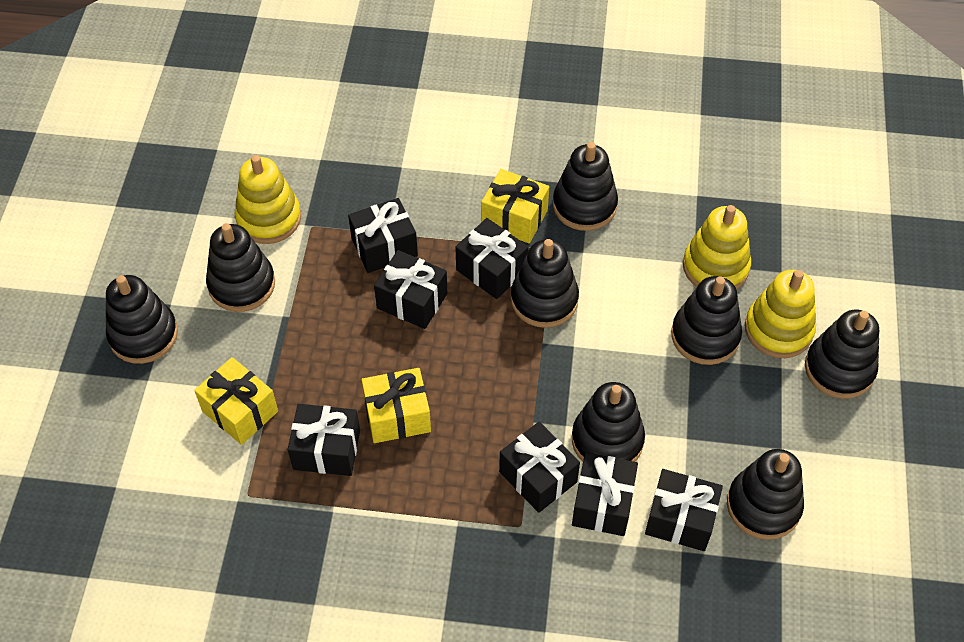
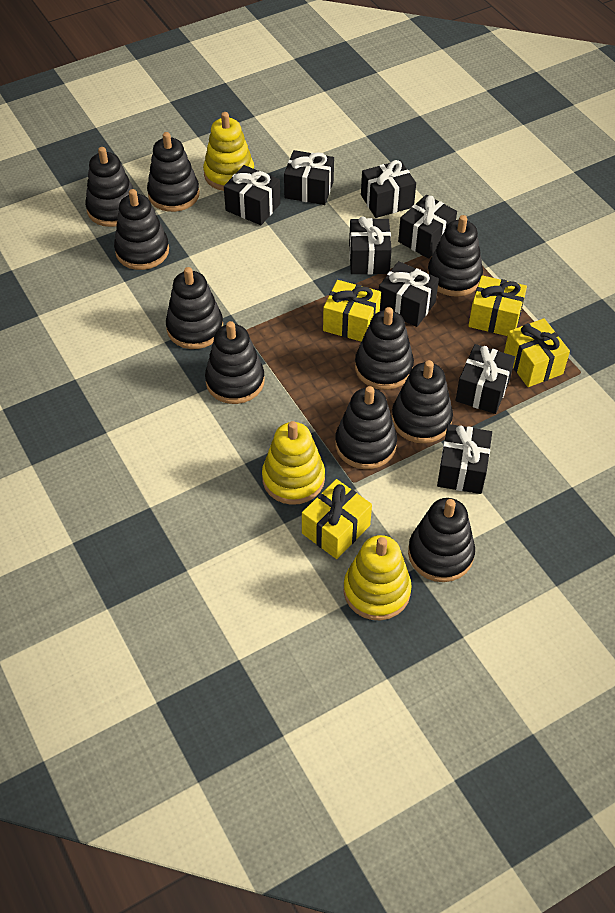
black gift: 7 -> 8
black stacking toy: 8 -> 10
yellow gift: 3 -> 4

